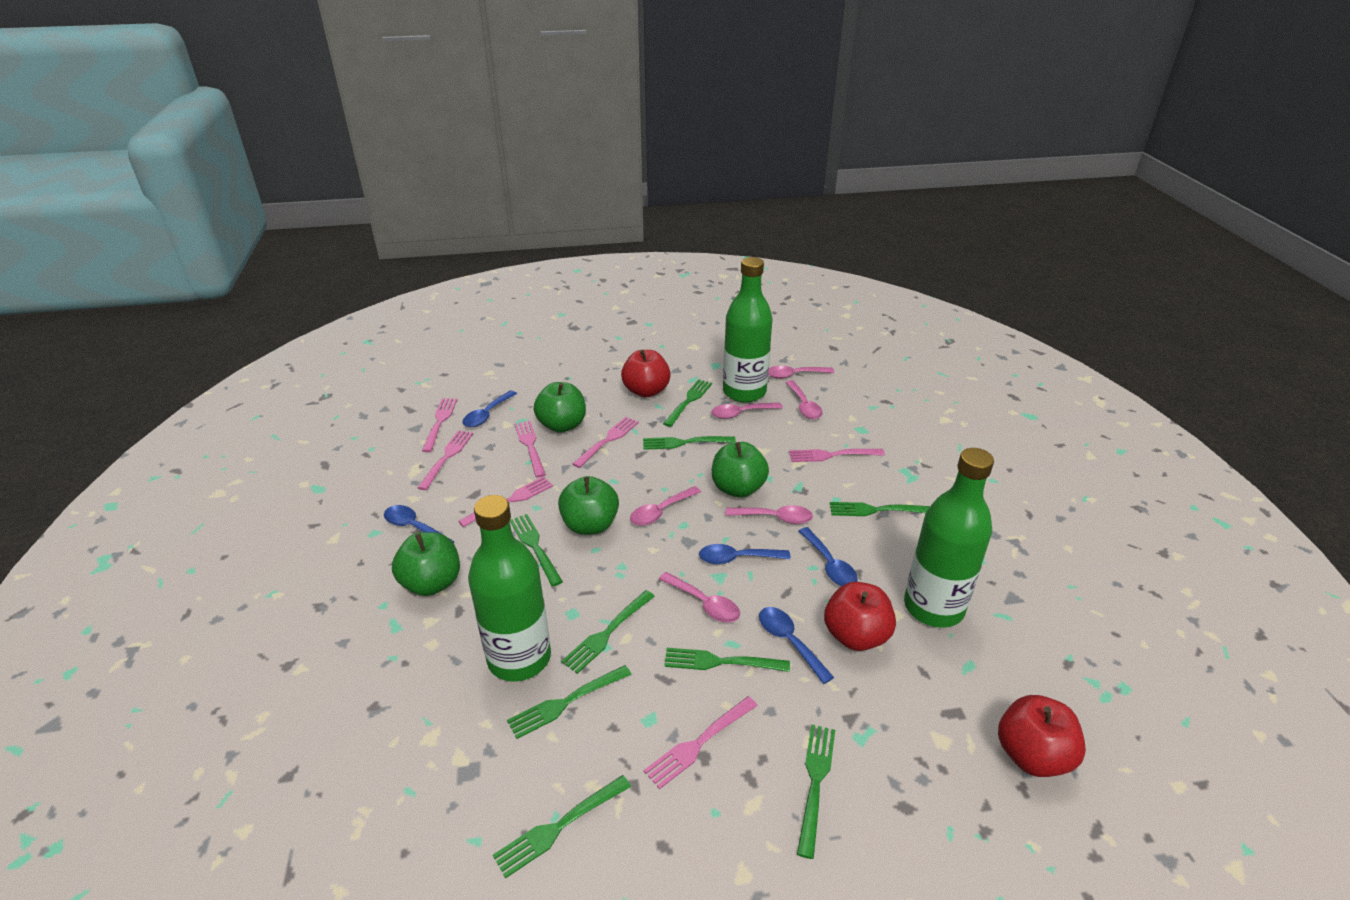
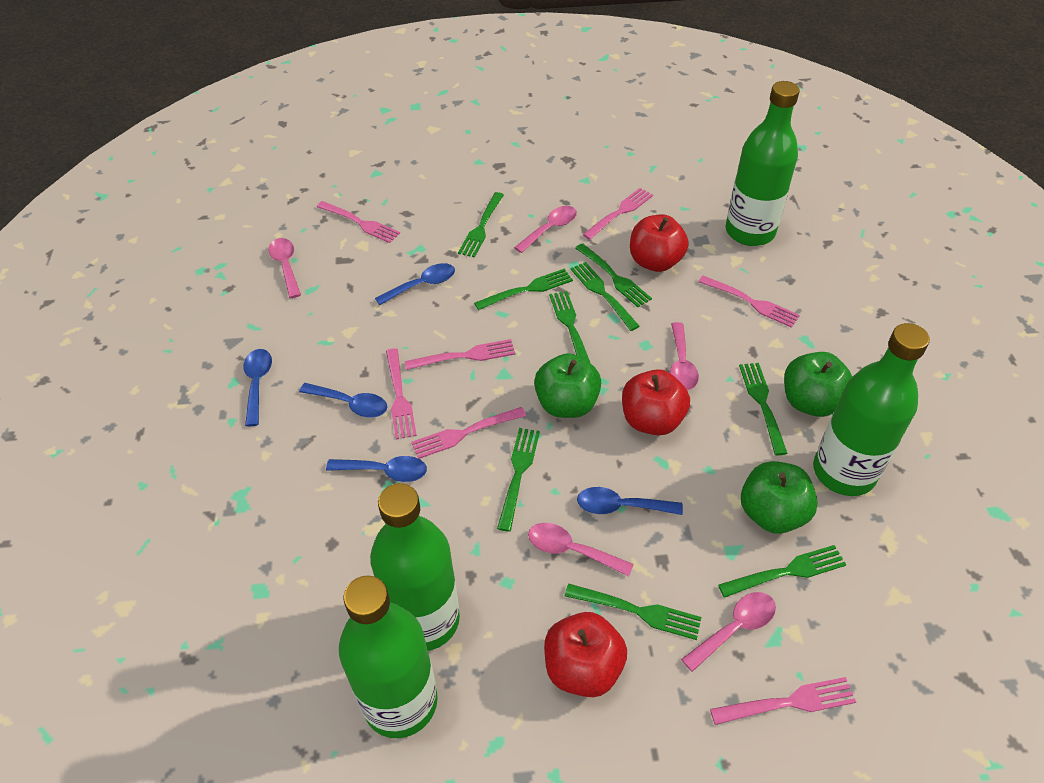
green apple: 4 -> 3
green bottle: 3 -> 4
pink spoon: 6 -> 5

